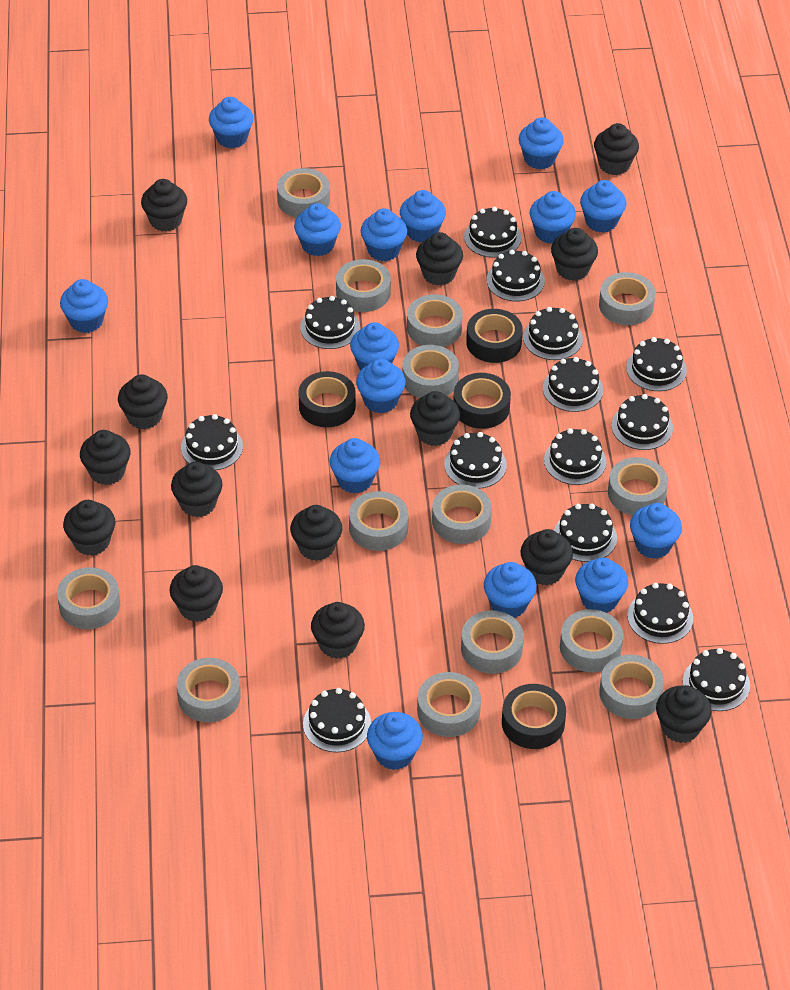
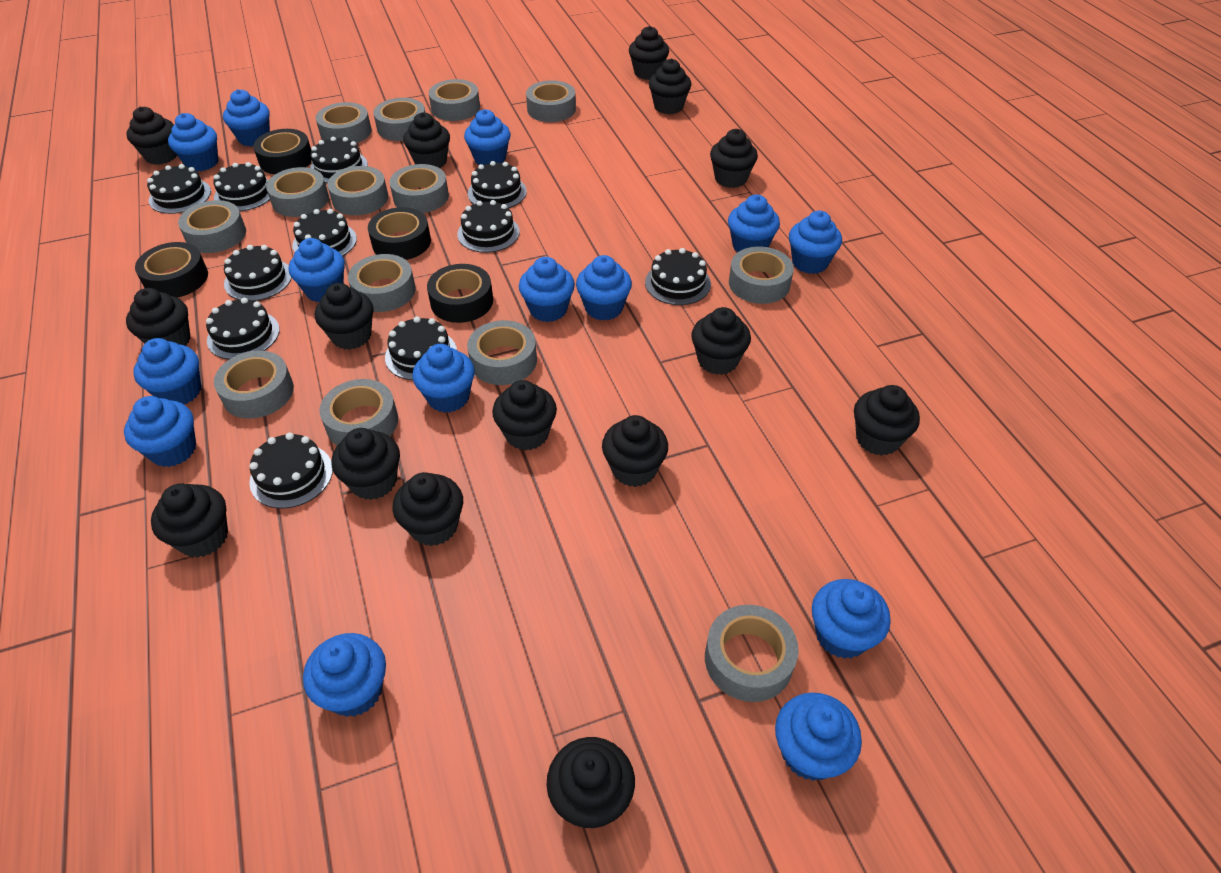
black cake: 14 -> 11
black cupcake: 14 -> 15
blue cupcake: 15 -> 14

